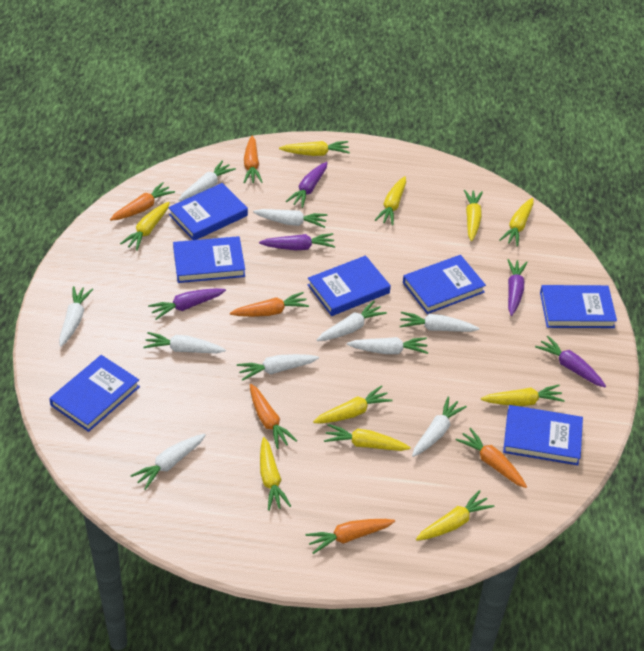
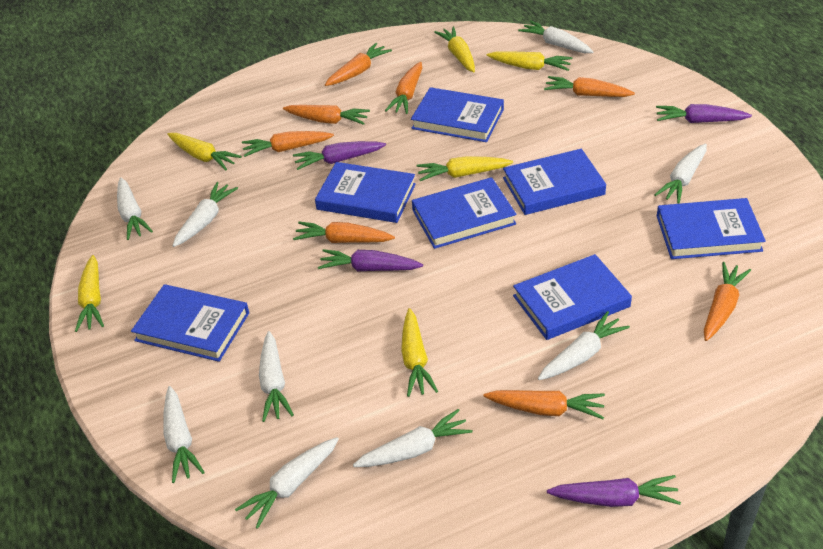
orange carrot: 6 -> 8
purple carrot: 5 -> 4
white carrot: 10 -> 9
yellow carrot: 10 -> 6

